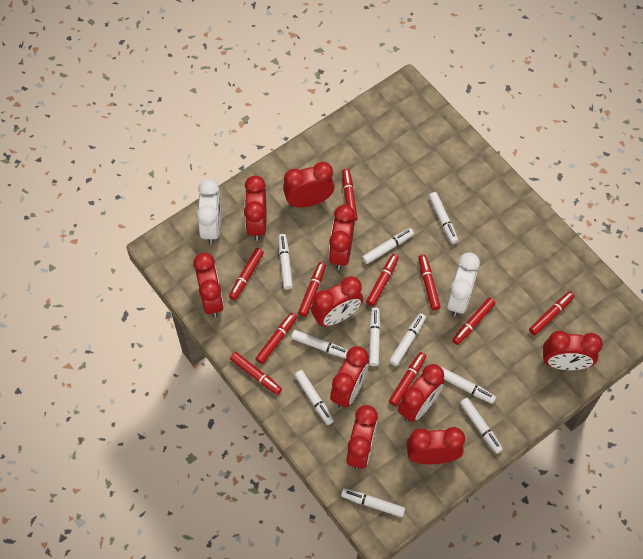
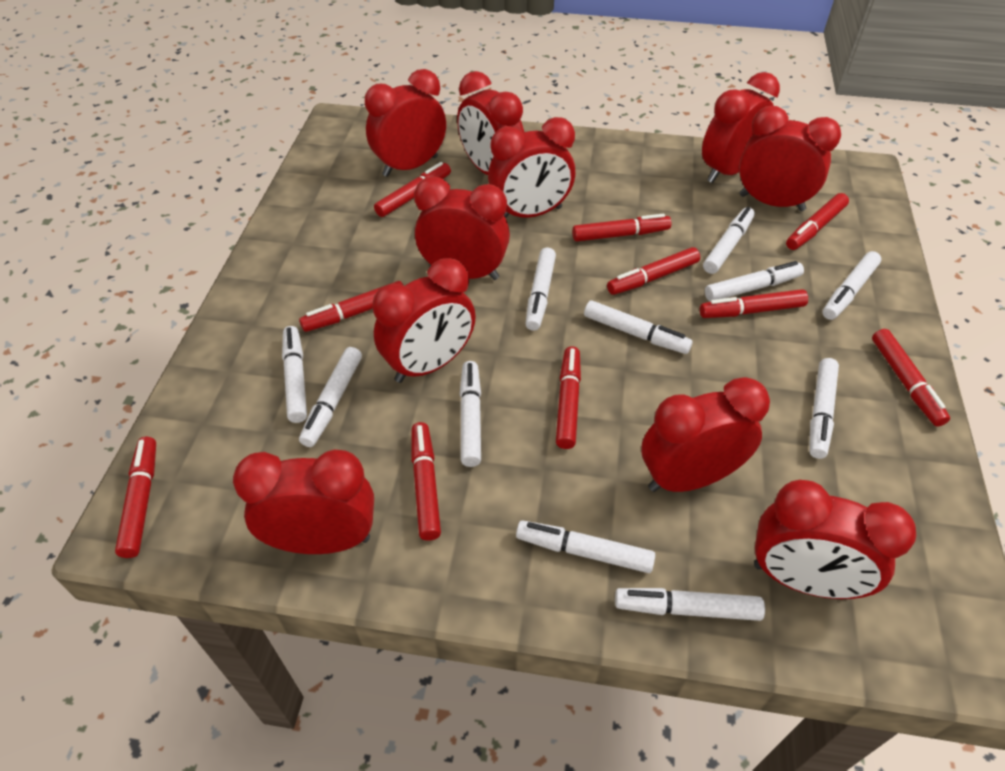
white clock: 2 -> 0
white marker: 10 -> 11

